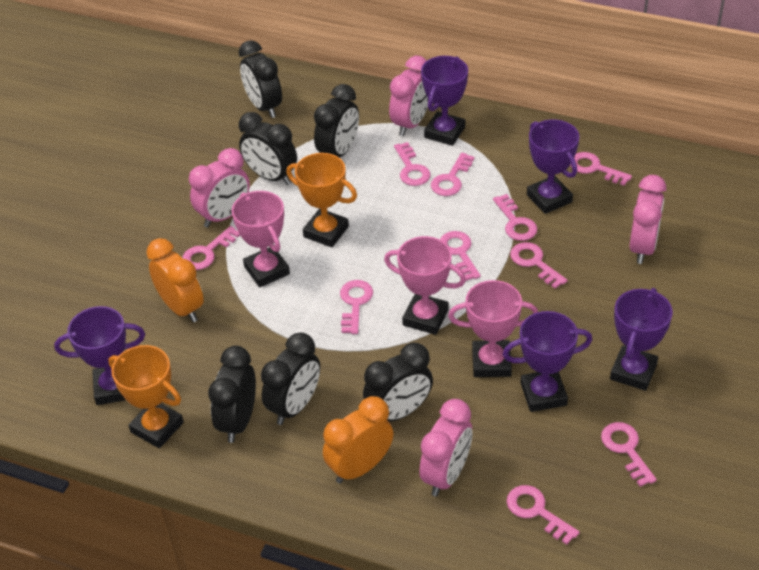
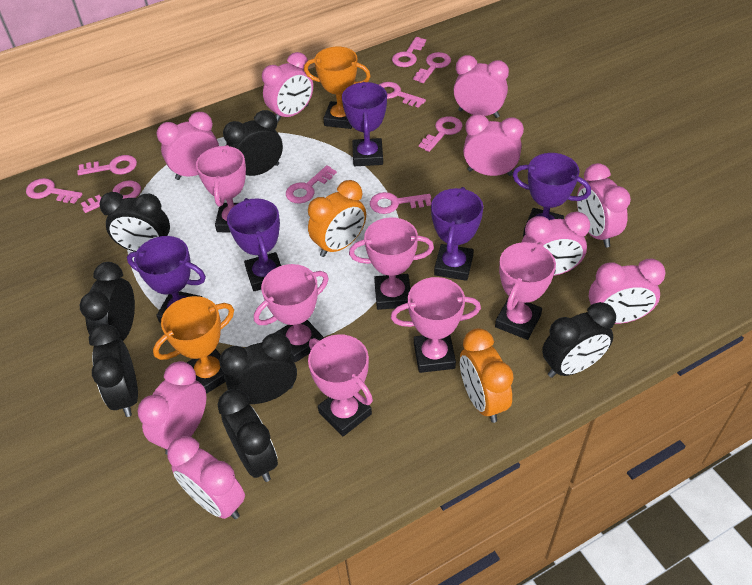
black clock: 6 -> 7
pink clock: 4 -> 9
pink key: 10 -> 9
pink trophy: 3 -> 6

